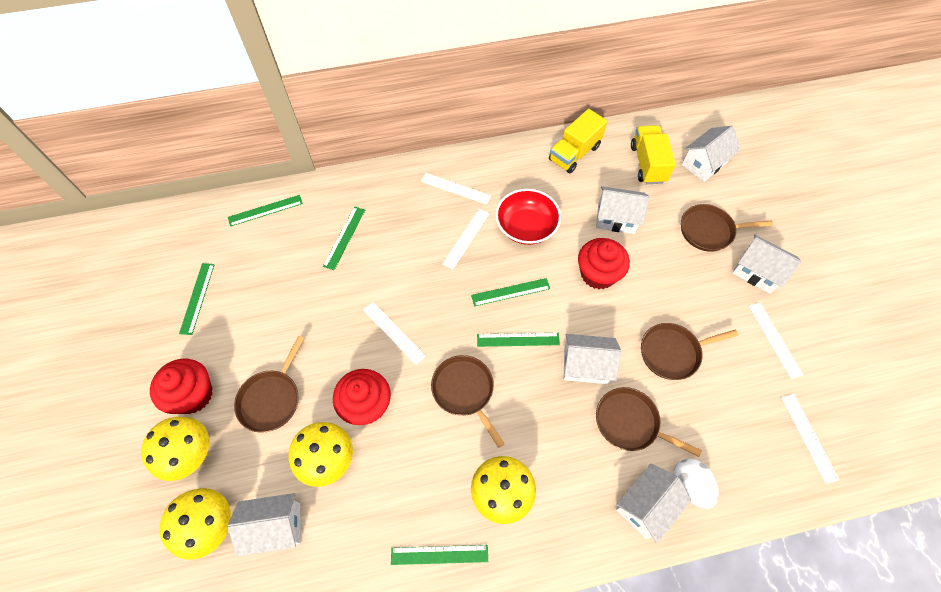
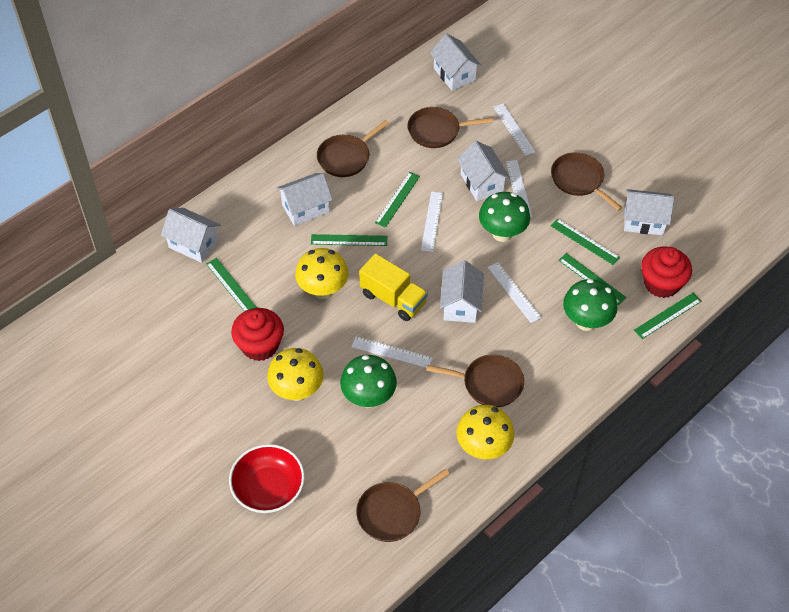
green mushroom: 0 -> 3
red cupcake: 3 -> 2
white egg: 1 -> 0
yellow mushroom: 4 -> 3
yellow truck: 2 -> 1

